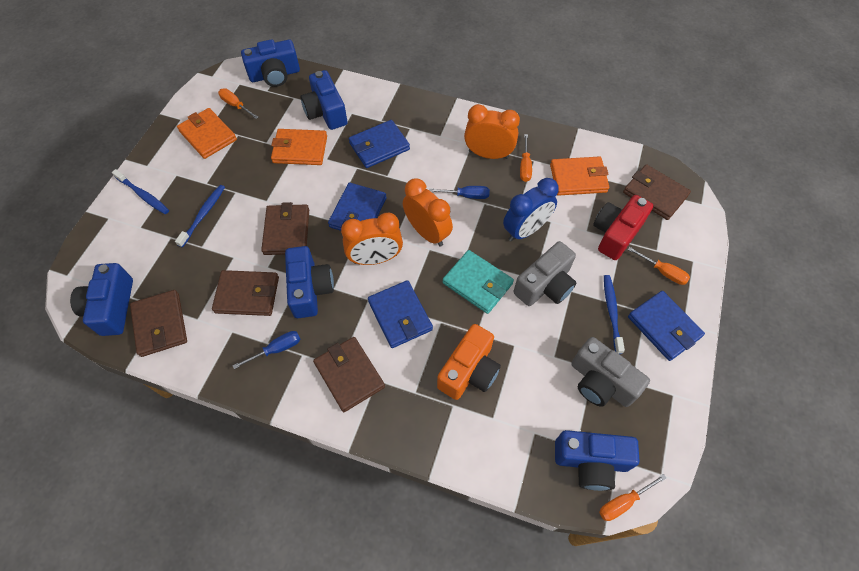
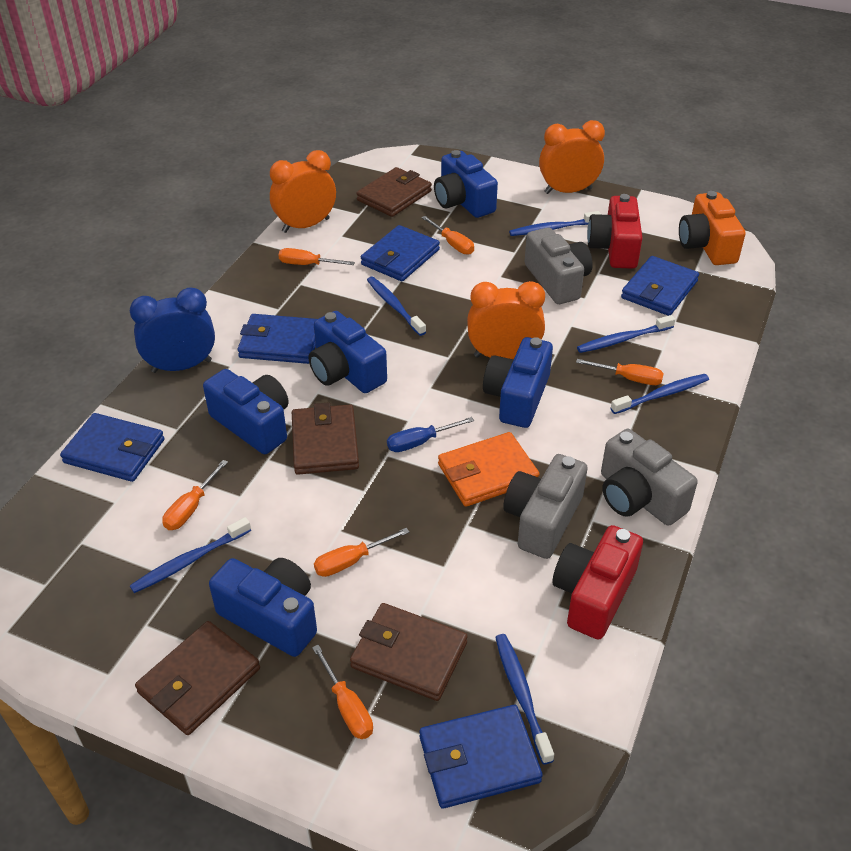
blue screwdriver: 2 -> 1
blue toothbrush: 3 -> 6
blue wallet: 4 -> 5
brown wallet: 5 -> 4
grey camera: 2 -> 3
orange screwdriver: 4 -> 6
orange wallet: 3 -> 1
red camera: 1 -> 2
turquoise wallet: 1 -> 0

